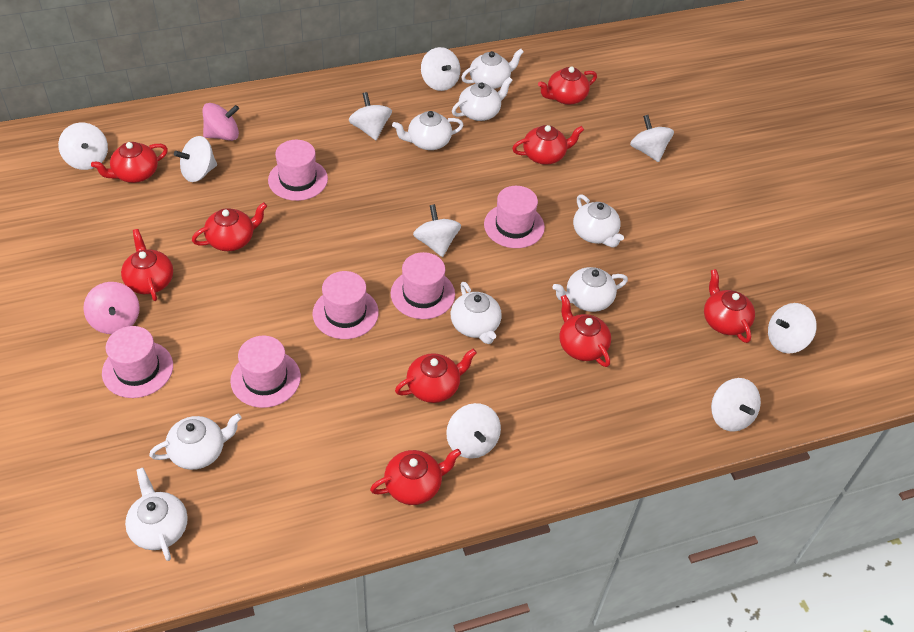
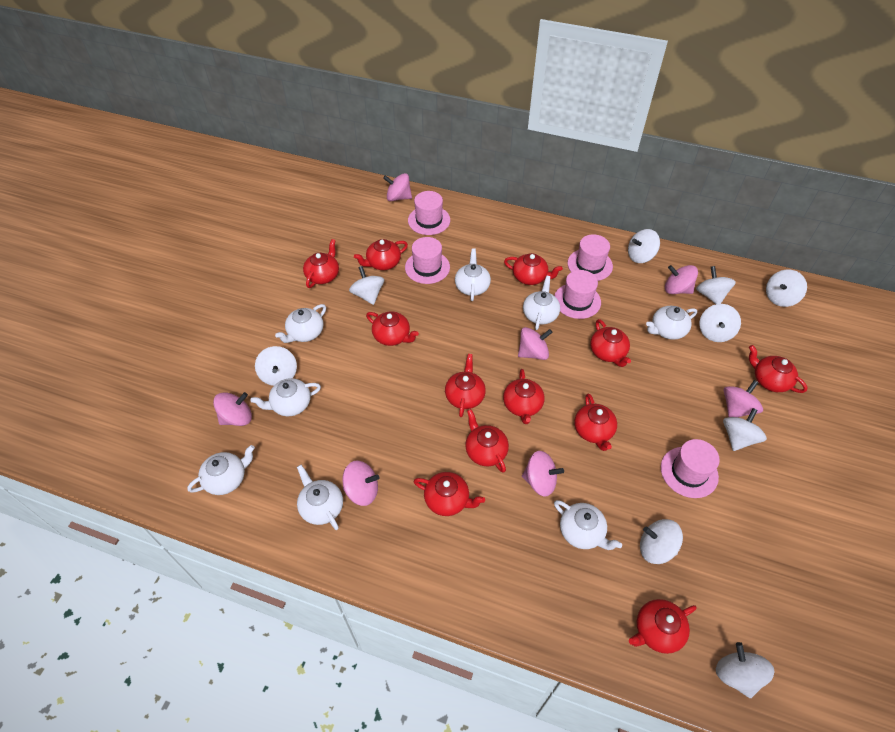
pink hat: 6 -> 5
pink spinning top: 2 -> 7
red teapot: 9 -> 12

